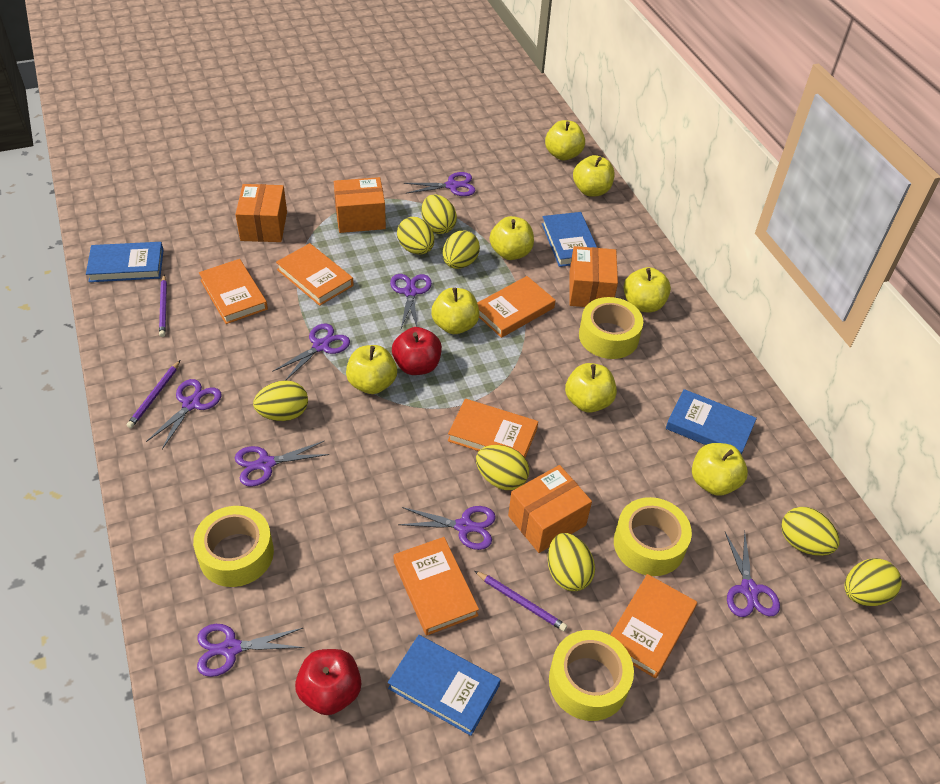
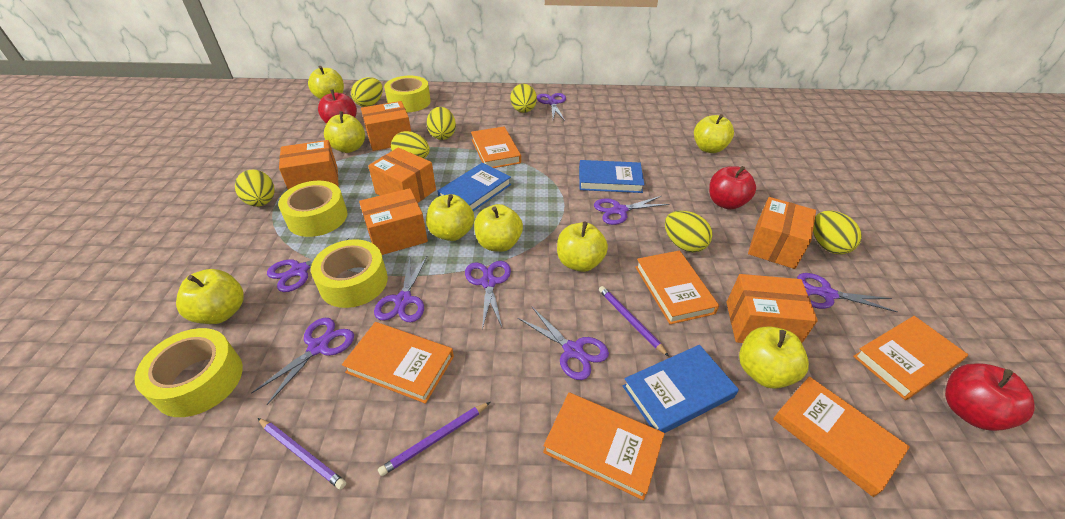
blue book: 4 -> 3
orange box: 4 -> 6
red apple: 2 -> 3
yellow egg: 8 -> 7

